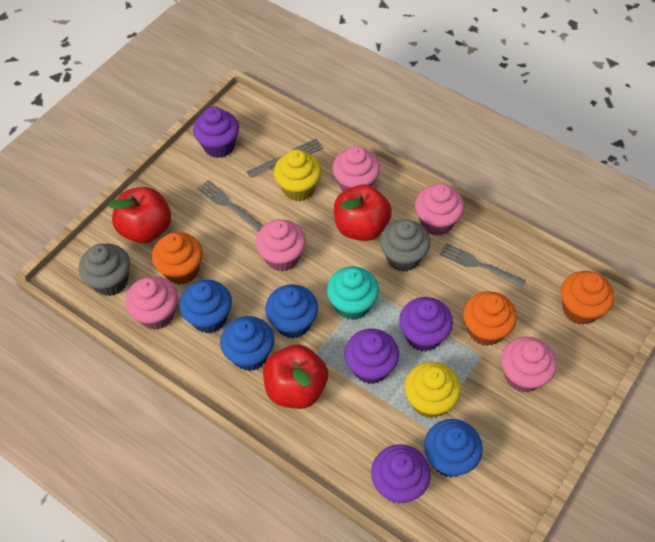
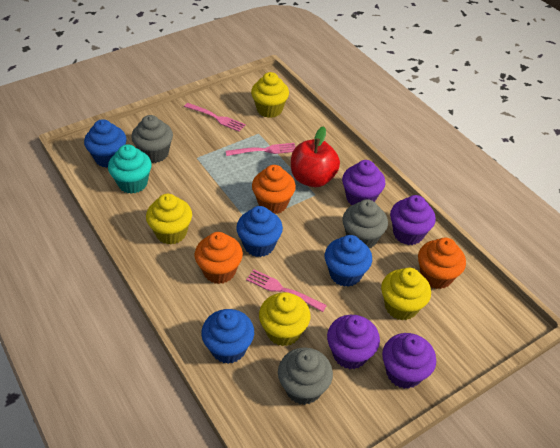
grey cupcake: 2 -> 3
grey fork: 3 -> 0
pink cupcake: 5 -> 0
pink fork: 0 -> 3
red apple: 3 -> 1
yellow cupcake: 2 -> 4

